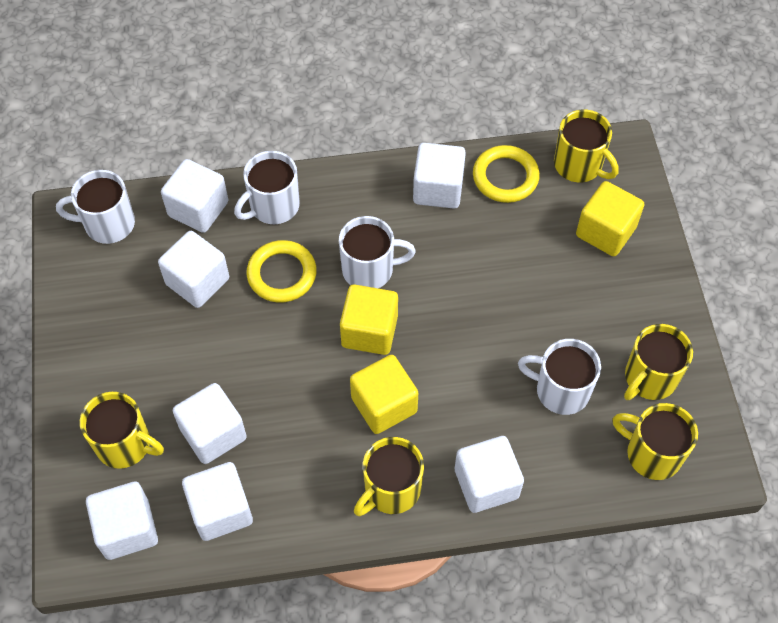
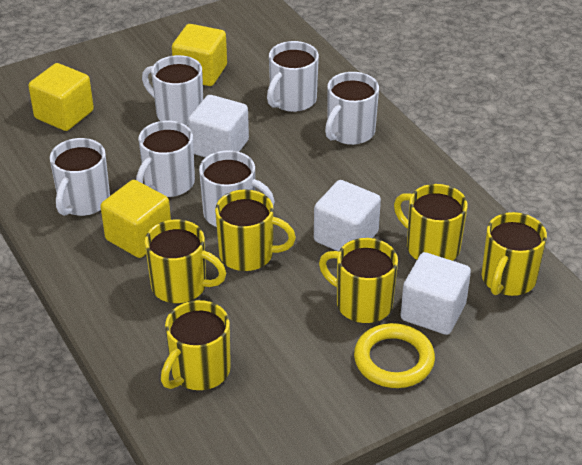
white cube: 7 -> 3
white mug: 4 -> 6
yellow mug: 5 -> 6
yellow ring: 2 -> 1

